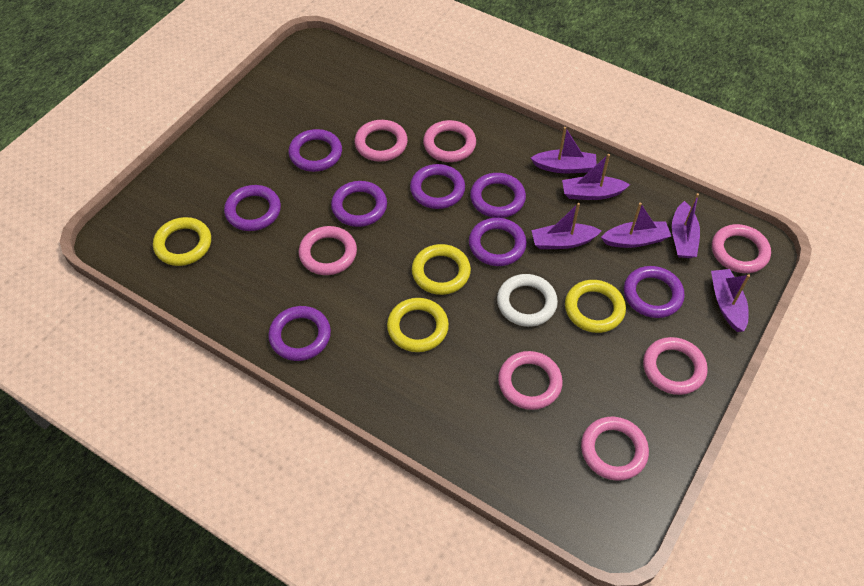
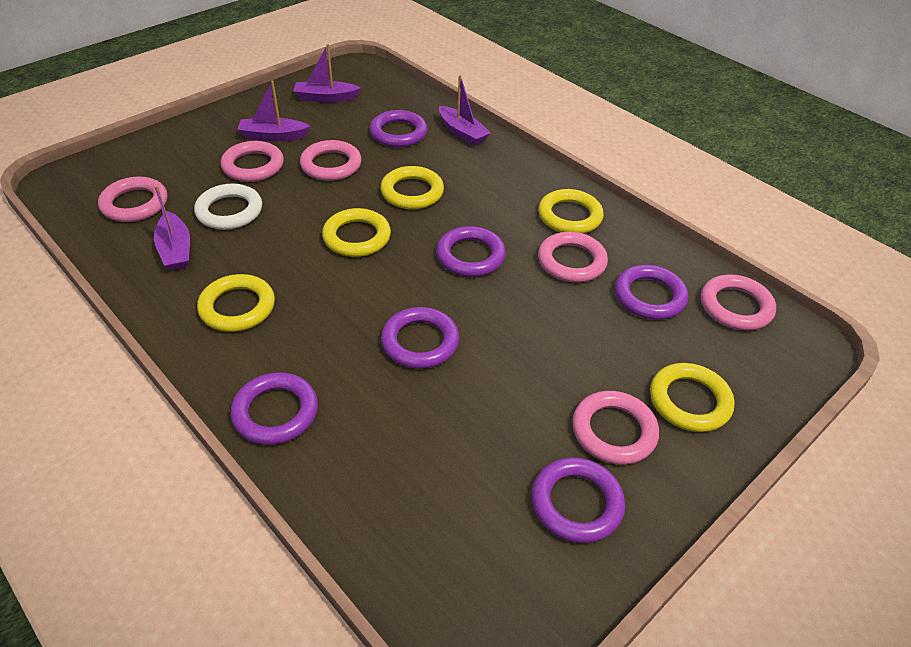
pink ring: 7 -> 6
purple boat: 6 -> 4
purple ring: 8 -> 6
yellow ring: 4 -> 5

